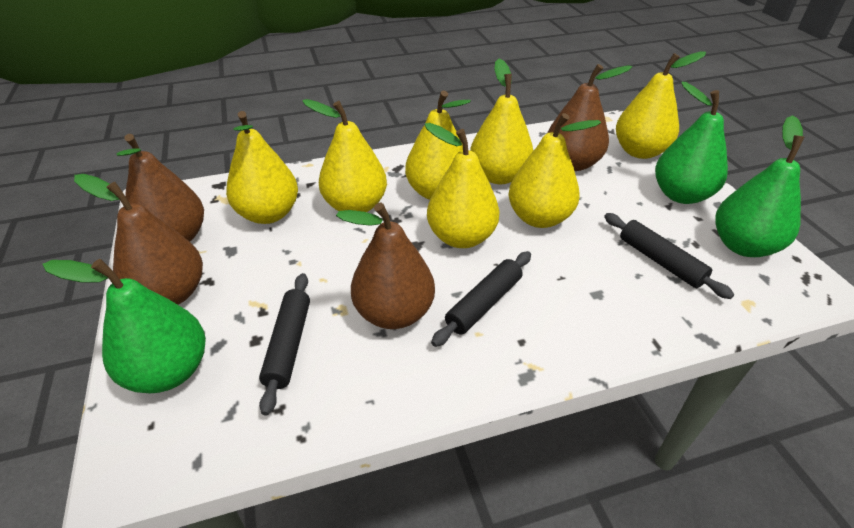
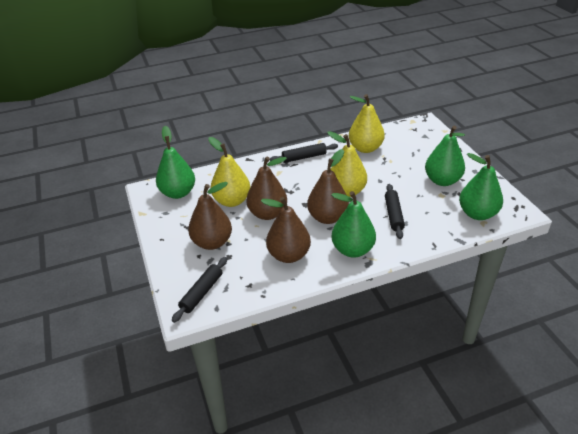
green pear: 3 -> 4
yellow pear: 7 -> 3

